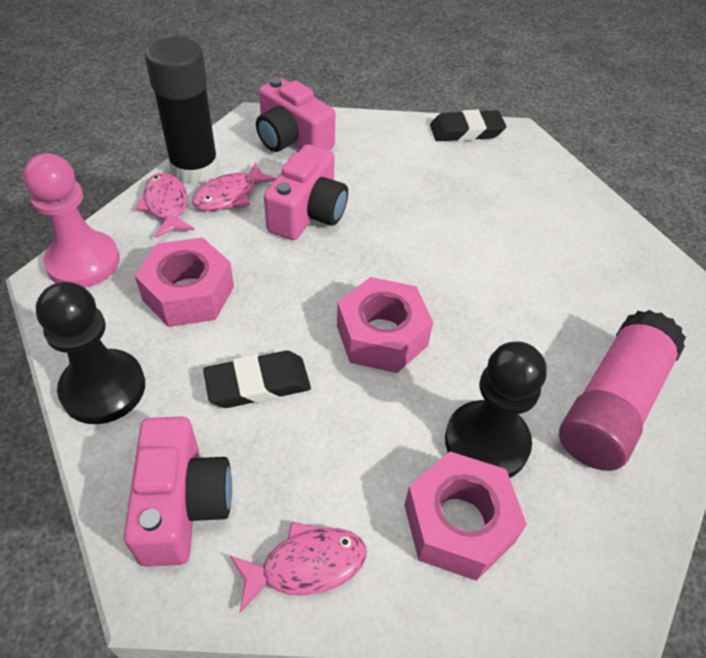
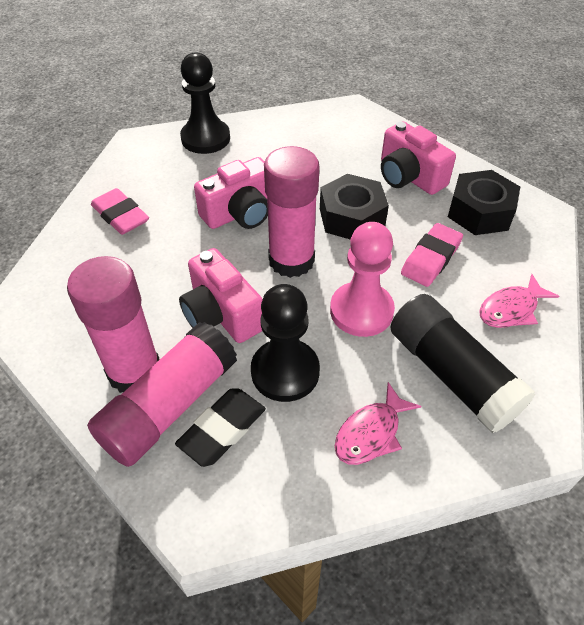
black eraser: 2 -> 1
black nut: 0 -> 2
pink eraser: 0 -> 2
pink fish: 3 -> 2
pink glue stick: 1 -> 3
pink nut: 3 -> 0

